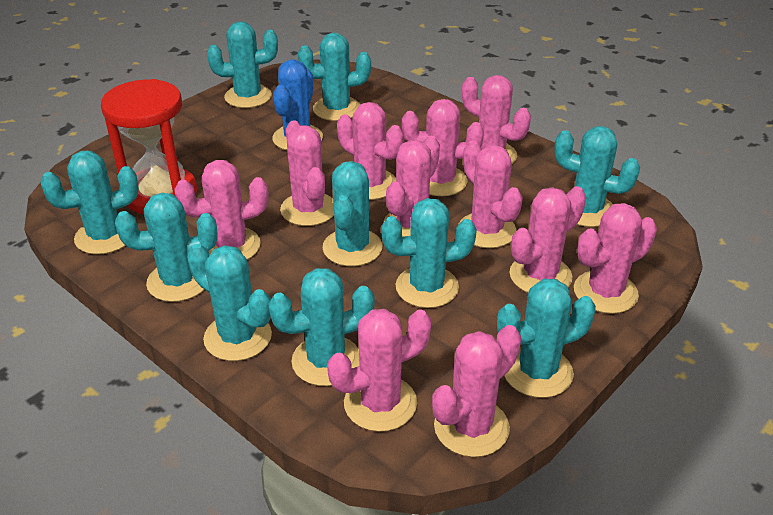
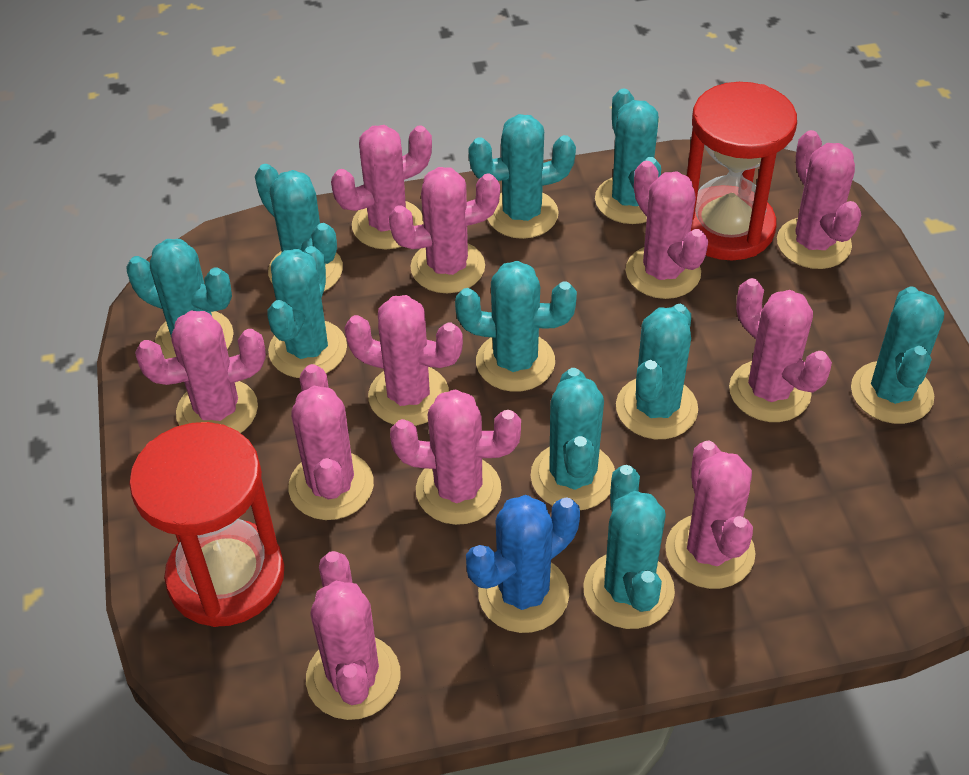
red hourglass: 1 -> 2

